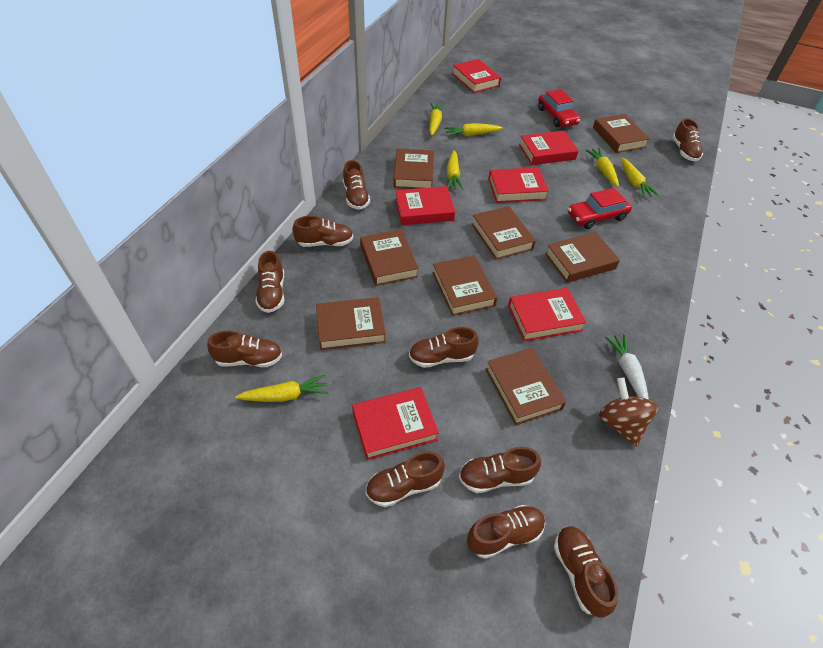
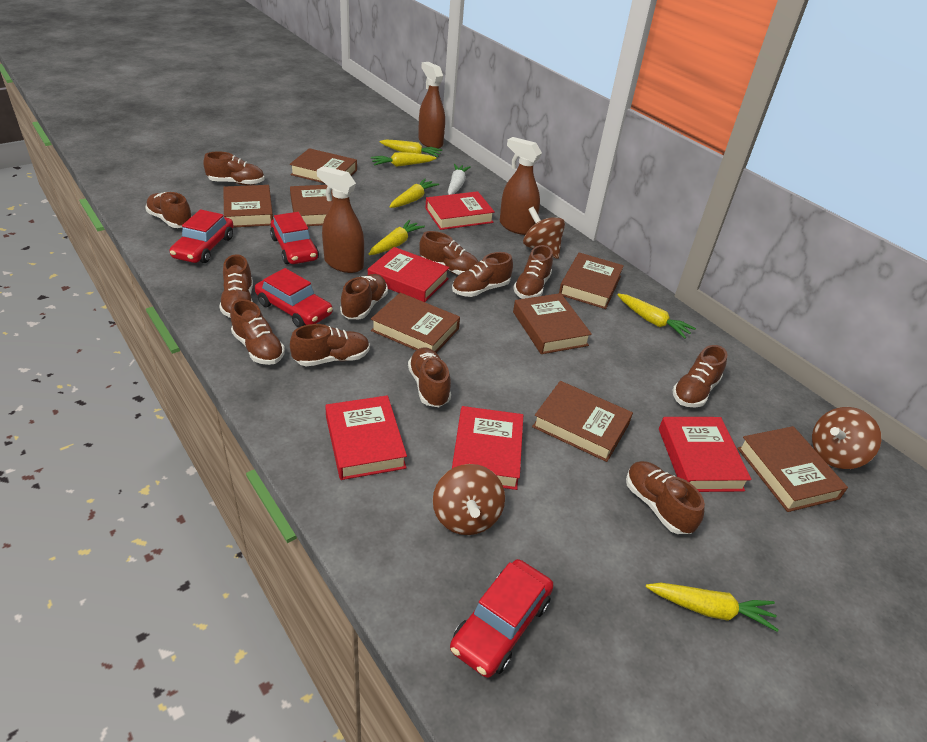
brown shoe: 10 -> 12
brown spinning top: 1 -> 3
brown spray bottle: 0 -> 3
red book: 6 -> 5
red car: 2 -> 4

